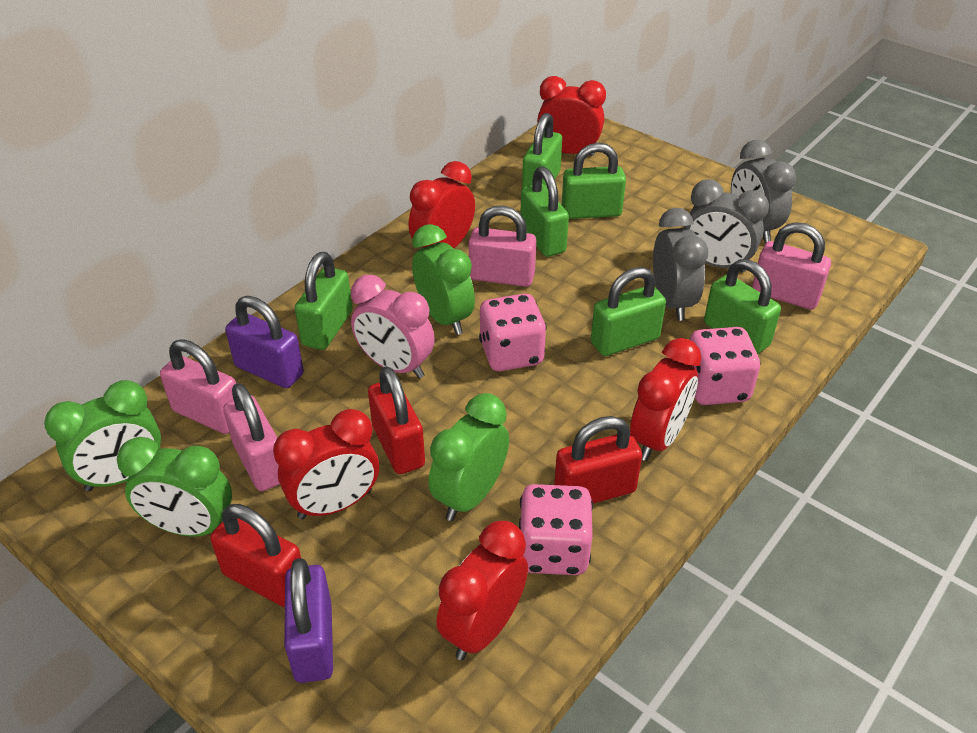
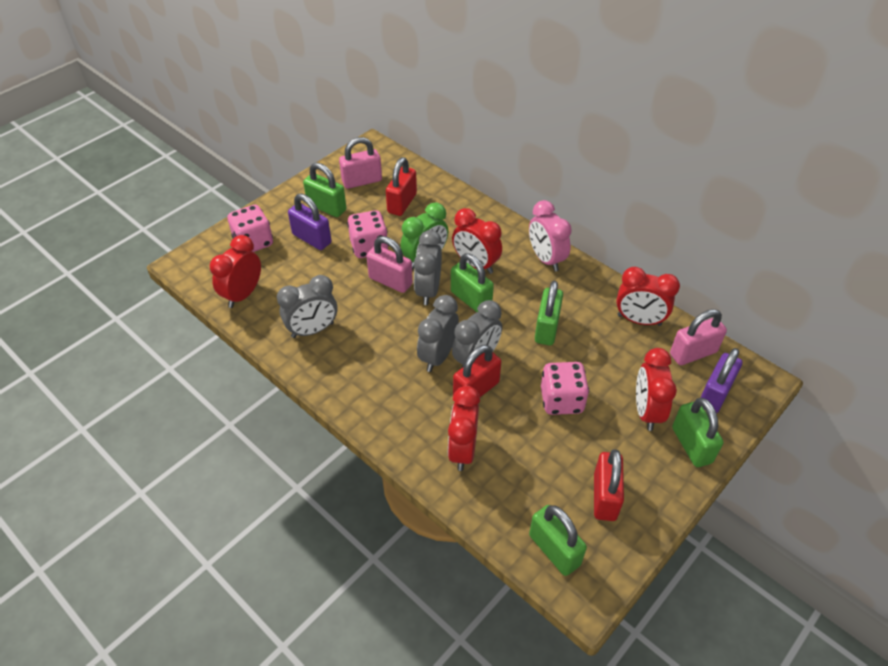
green clock: 4 -> 1
green padlock: 6 -> 5
grey clock: 3 -> 4
pink padlock: 4 -> 3

